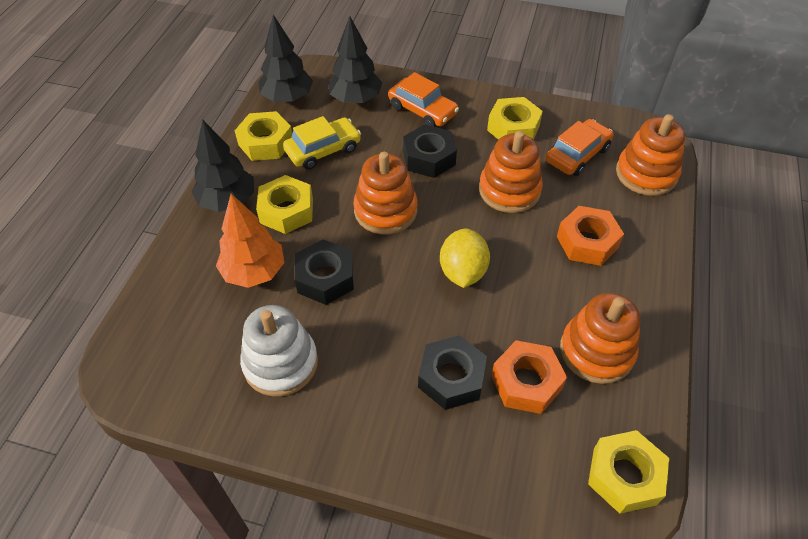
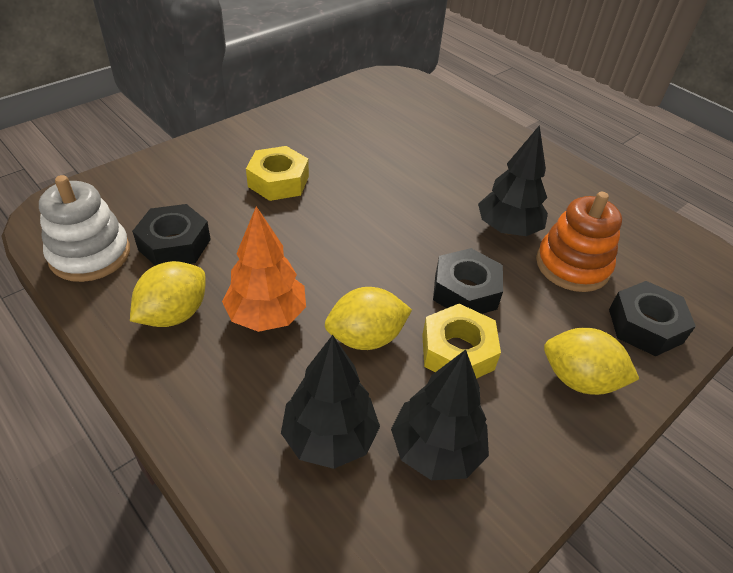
orange car: 2 -> 0
orange nut: 2 -> 0
orange stacking toy: 4 -> 1
yellow car: 1 -> 0
yellow lemon: 1 -> 3
yellow nut: 4 -> 2

